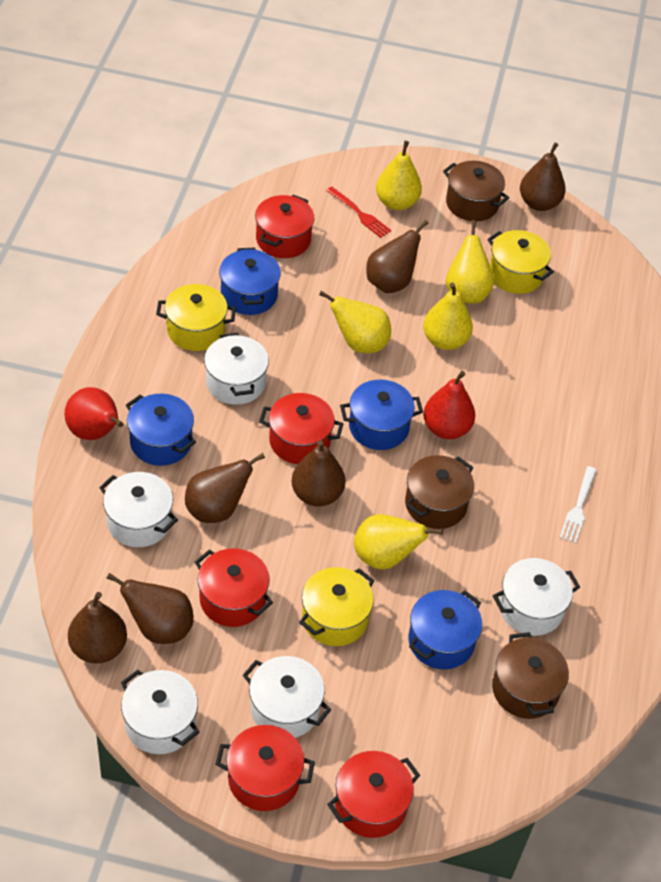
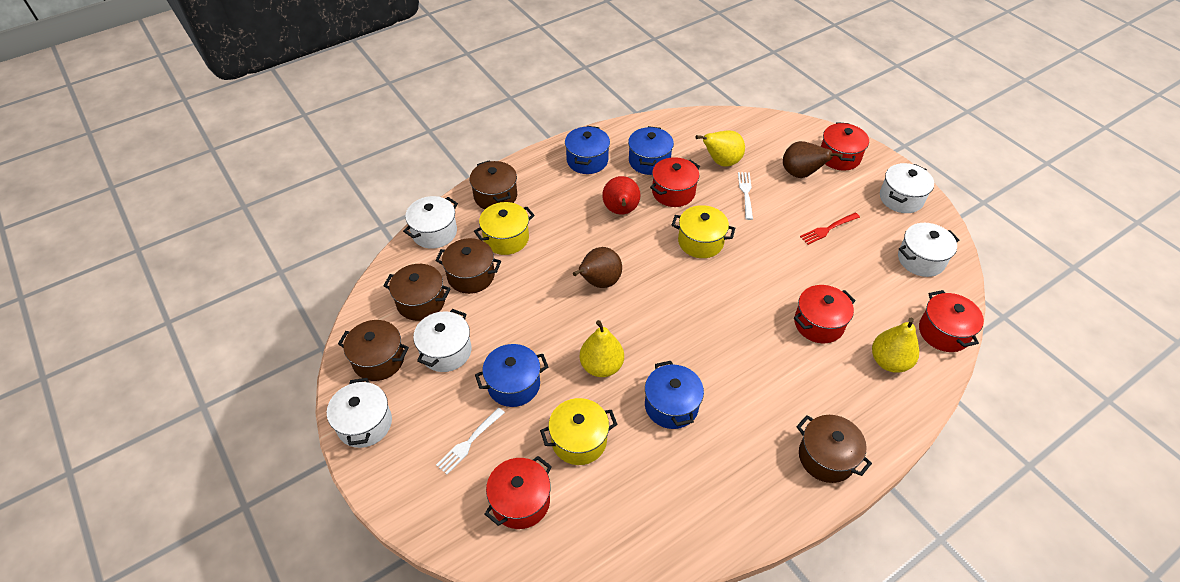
brown pear: 6 -> 2
brown pot: 3 -> 5
red pear: 2 -> 1
white fork: 1 -> 2
yellow pear: 5 -> 3

